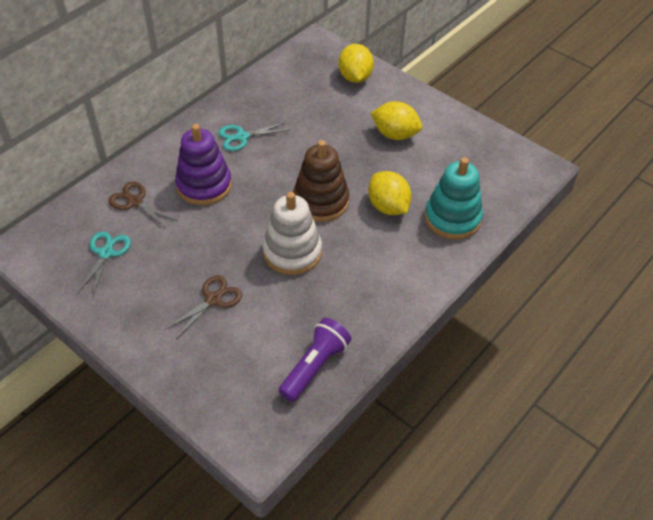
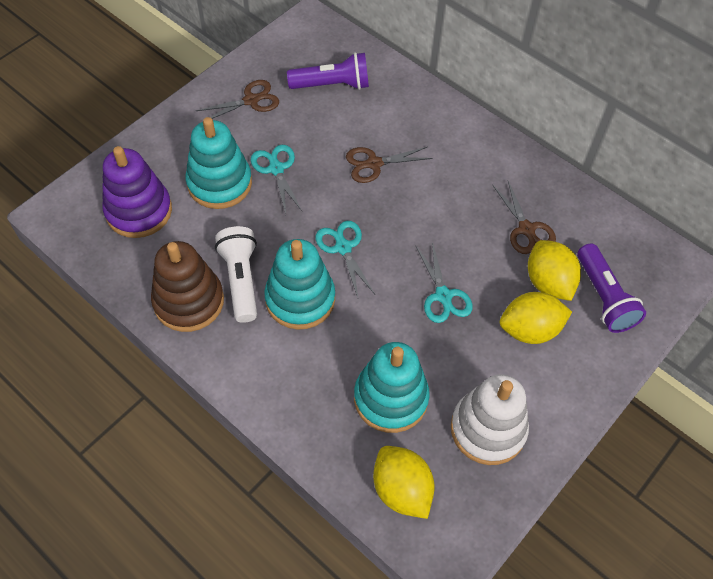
brown scissors: 2 -> 3
purple flashlight: 1 -> 2
turquoise scissors: 2 -> 3
turquoise stacking toy: 1 -> 3
white flashlight: 0 -> 1

